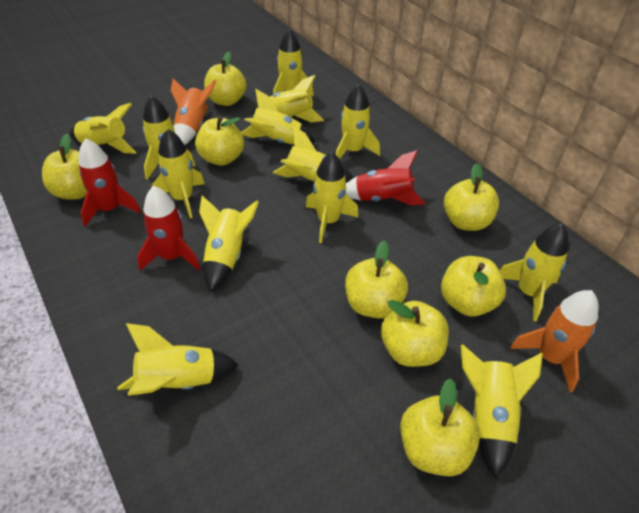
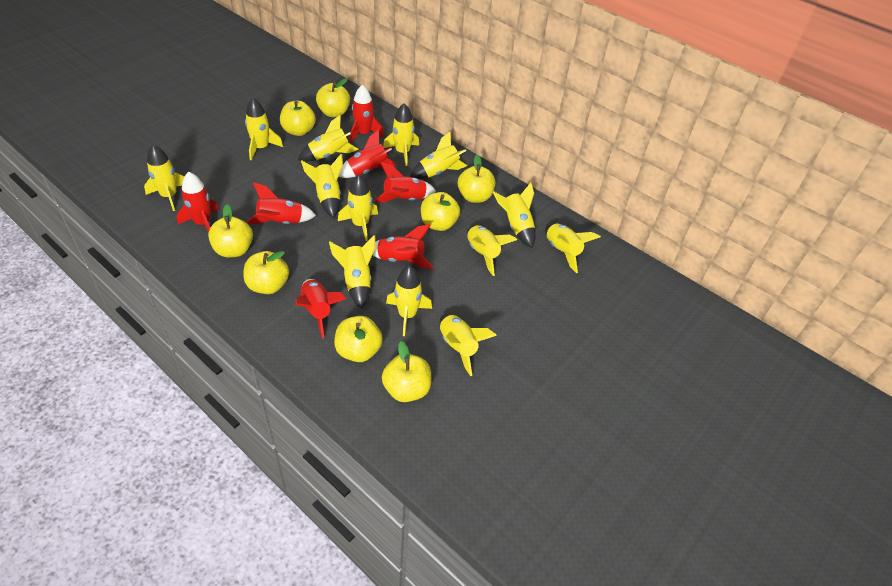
orange rocket: 2 -> 0
red rocket: 3 -> 7

